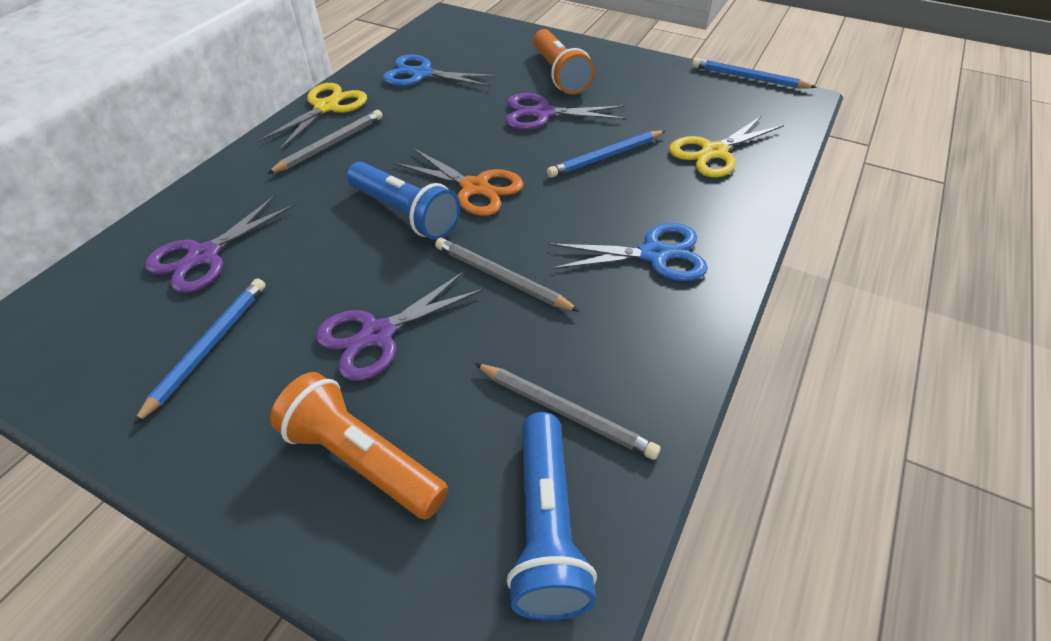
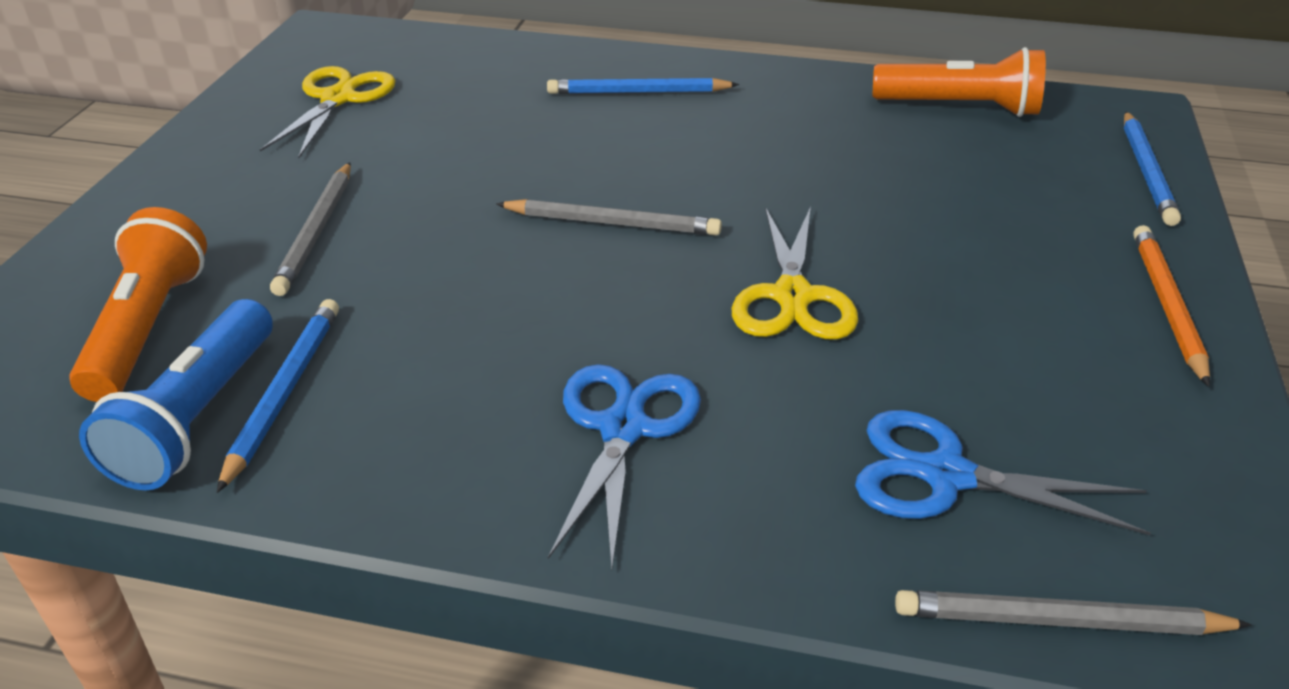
blue flashlight: 2 -> 1
orange pencil: 0 -> 1
orange scissors: 1 -> 0
purple scissors: 3 -> 0

